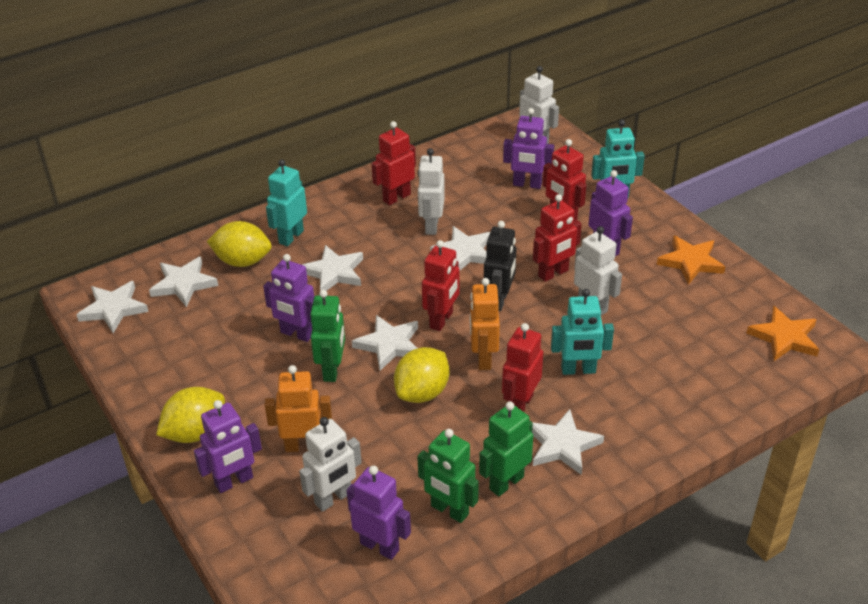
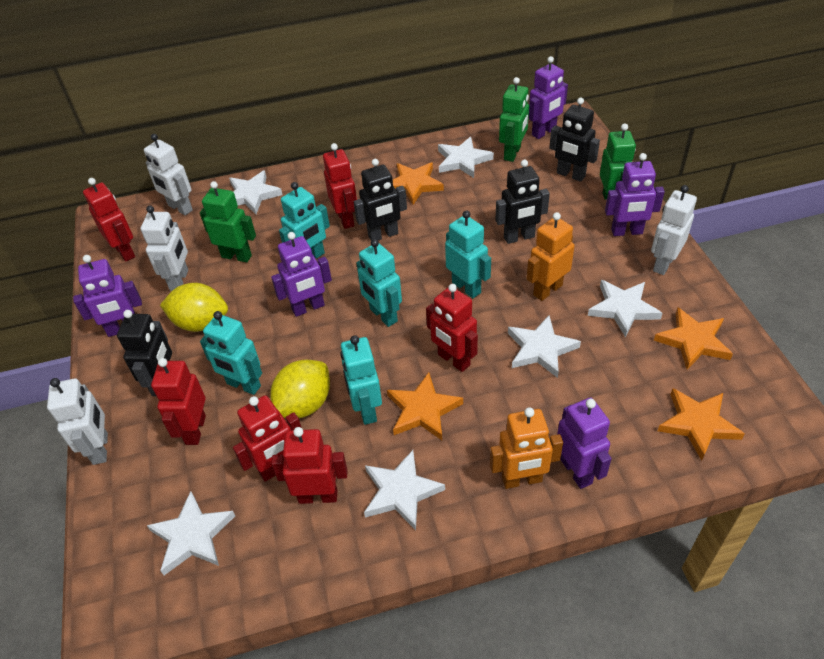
black robot: 1 -> 4
orange star: 2 -> 4
red robot: 5 -> 6
turquoise robot: 3 -> 5
yellow lemon: 3 -> 2

